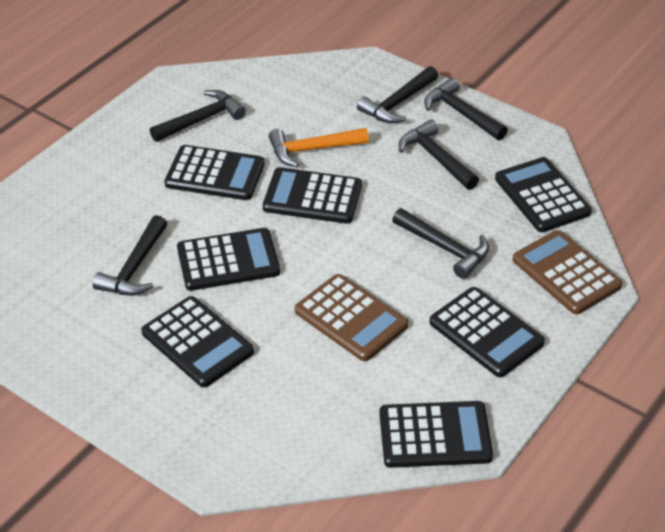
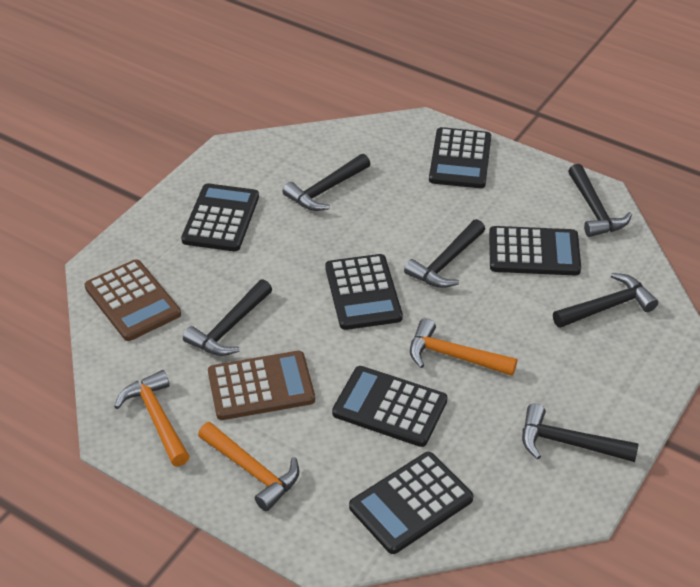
black calculator: 7 -> 6
orange hammer: 1 -> 3

